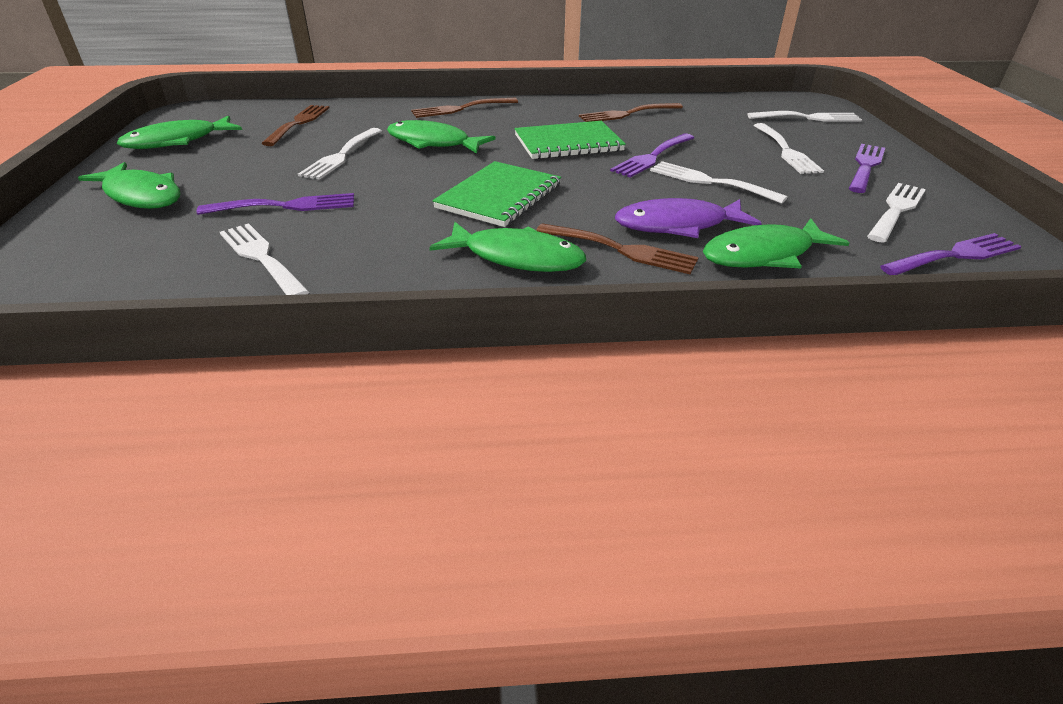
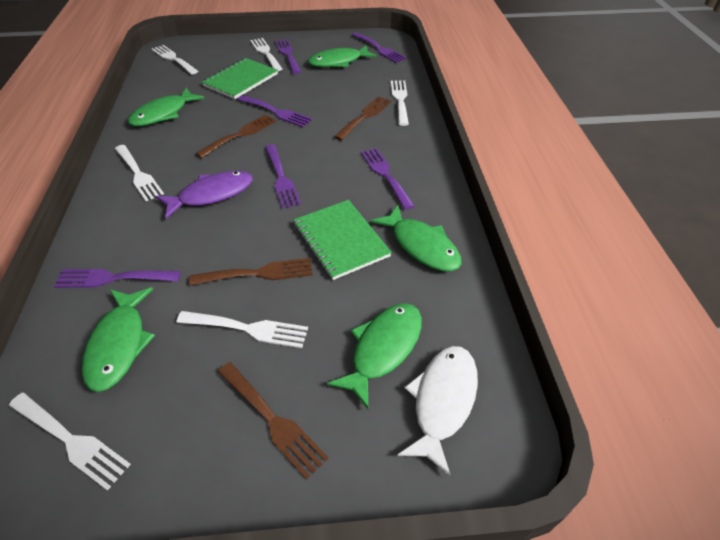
purple fork: 4 -> 6
white fish: 0 -> 1

